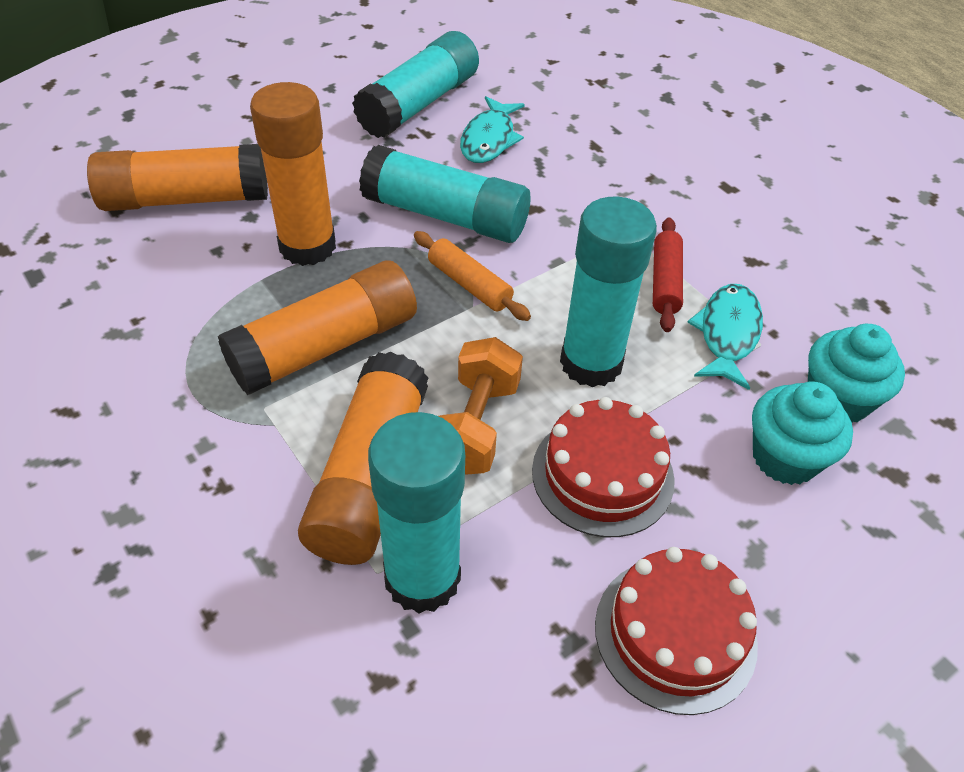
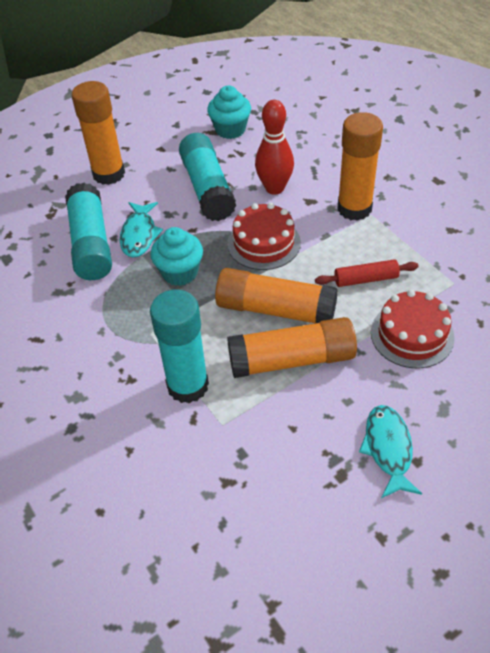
orange dumbbell: 1 -> 0
orange rolling pin: 1 -> 0
red bowling pin: 0 -> 1
turquoise glue stick: 4 -> 3

